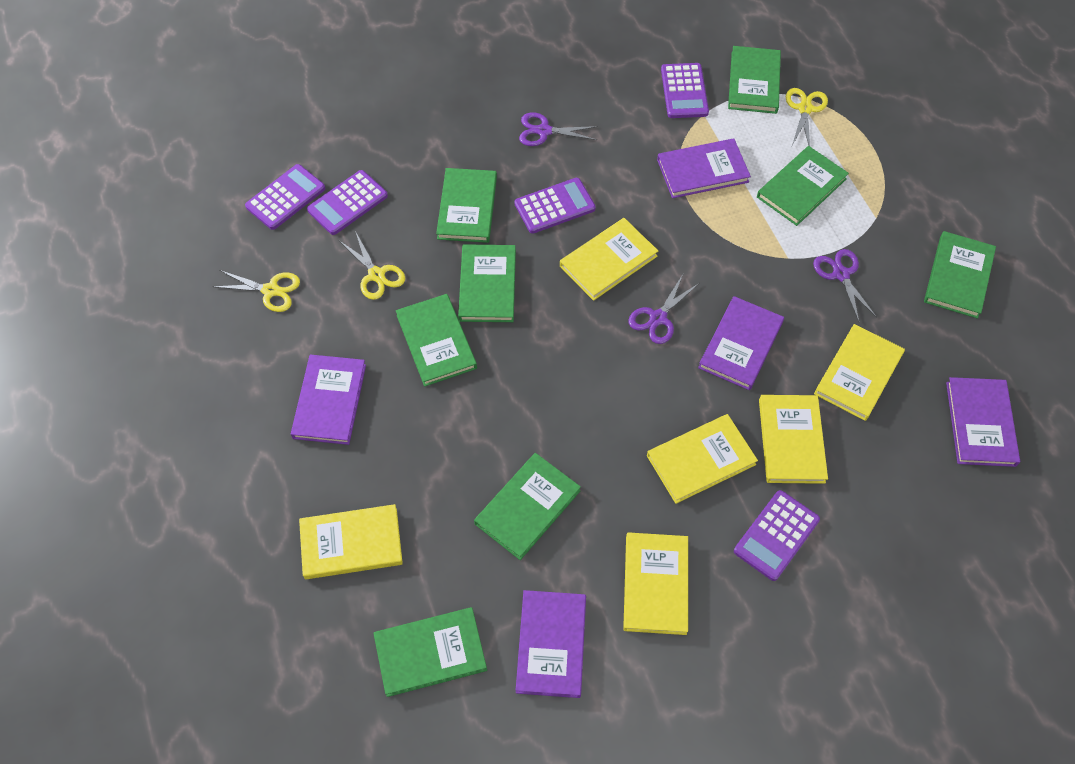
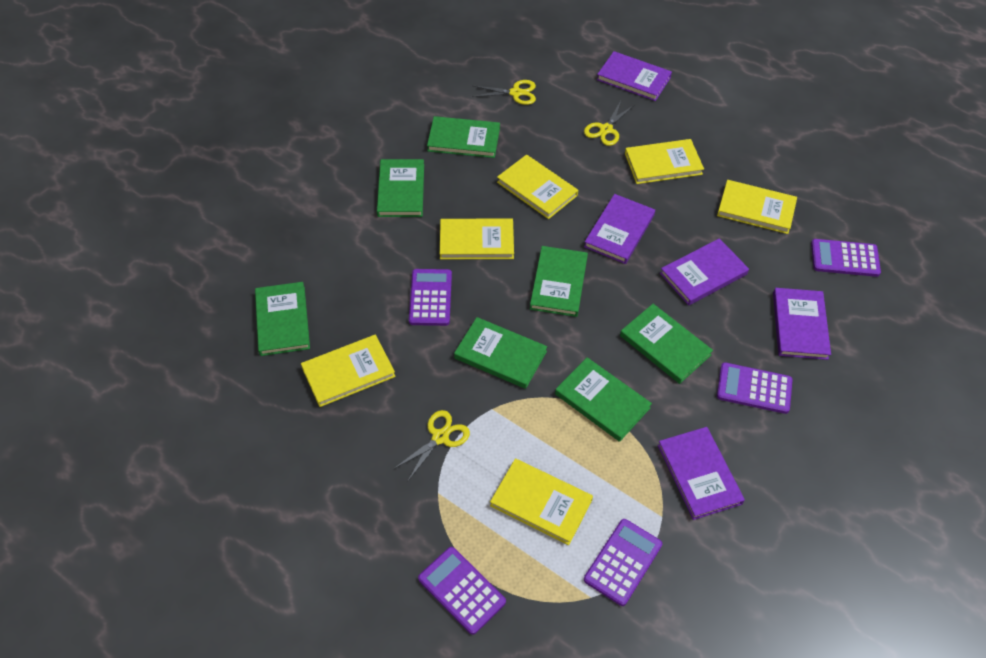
green book: 8 -> 7
purple scissors: 3 -> 0

